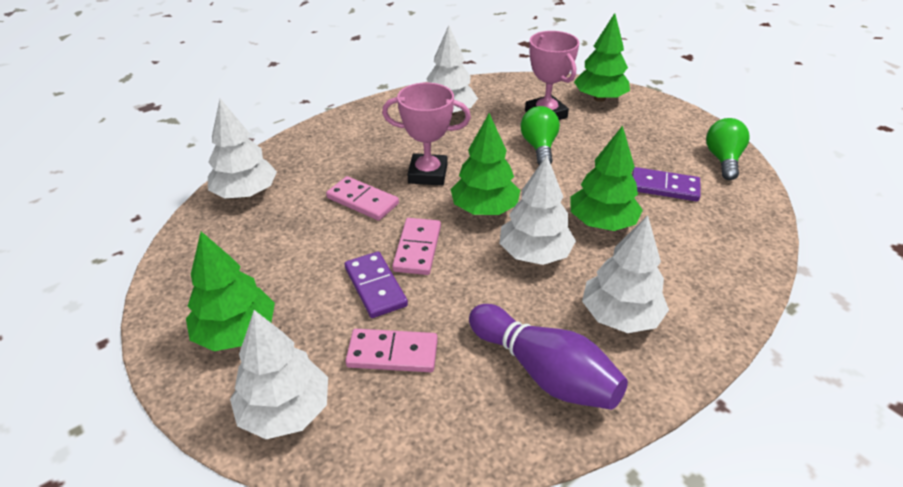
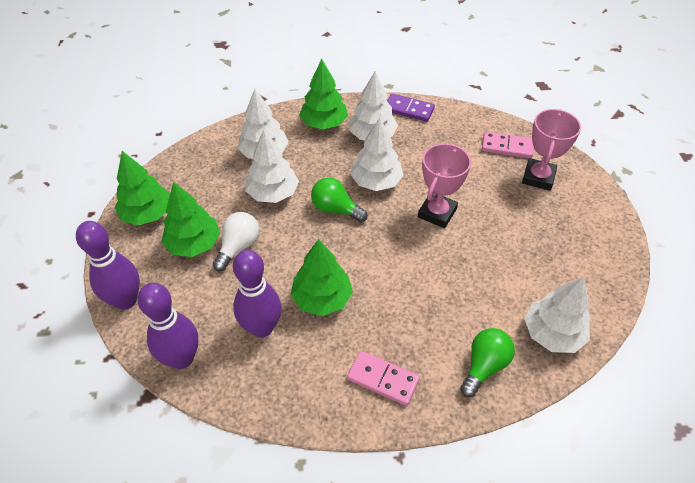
pink domino: 3 -> 2
purple bowling pin: 1 -> 3
purple domino: 2 -> 1
white light bulb: 0 -> 1

